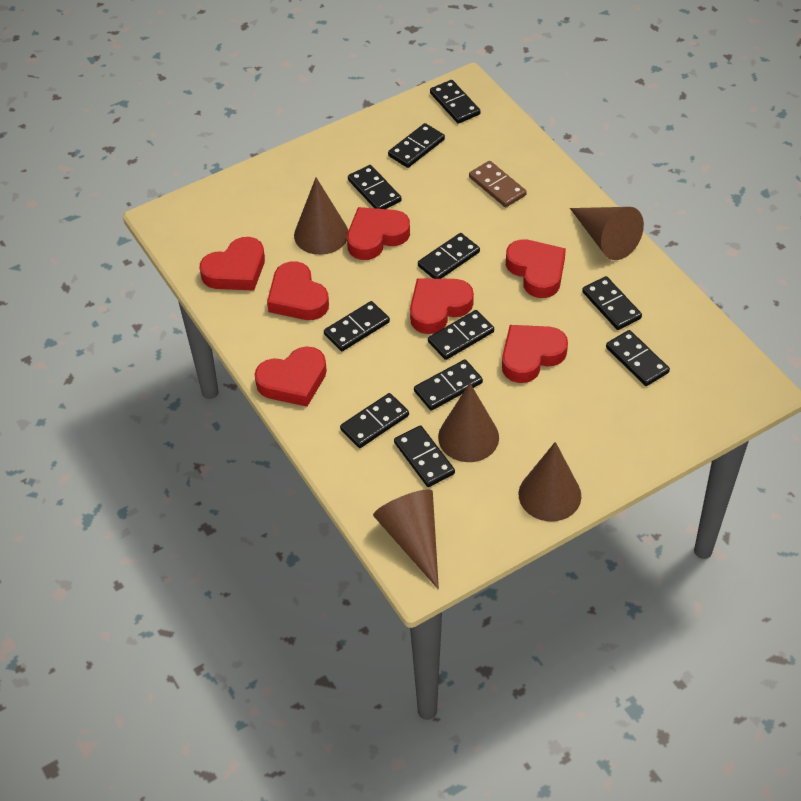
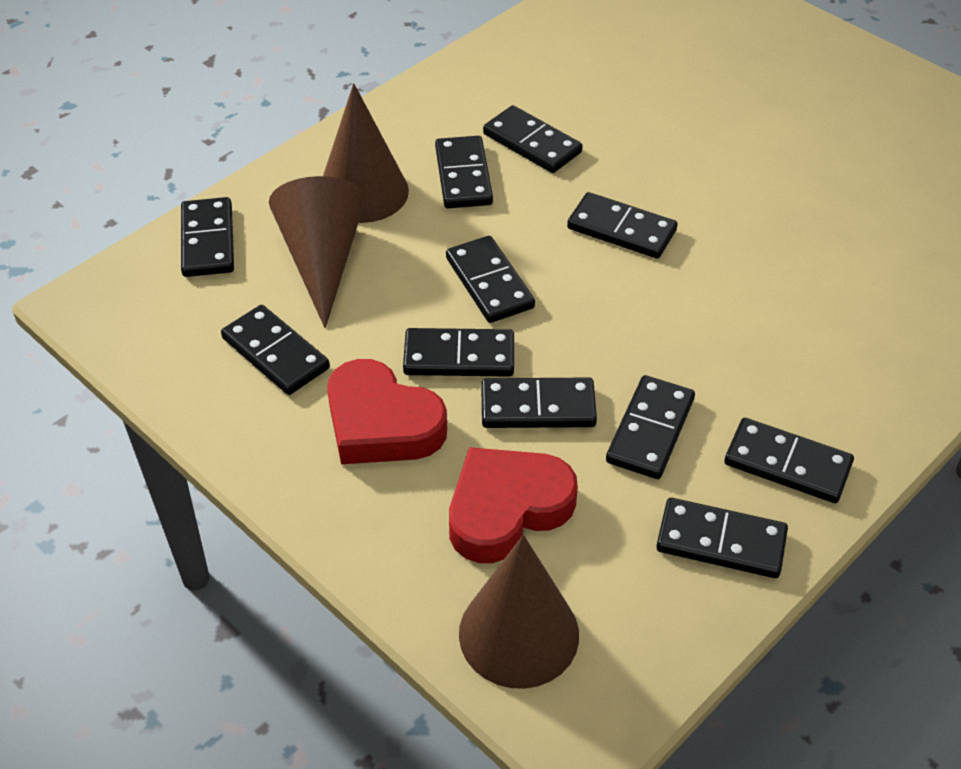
brown cone: 5 -> 3
brown domino: 1 -> 0
red heart: 7 -> 2

